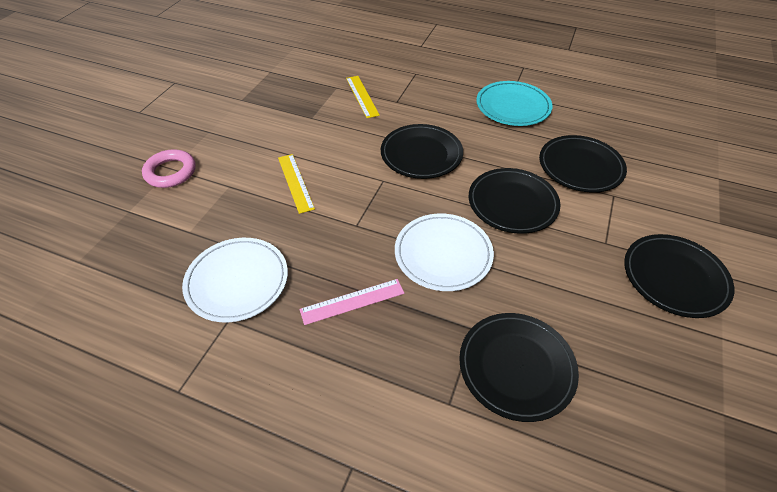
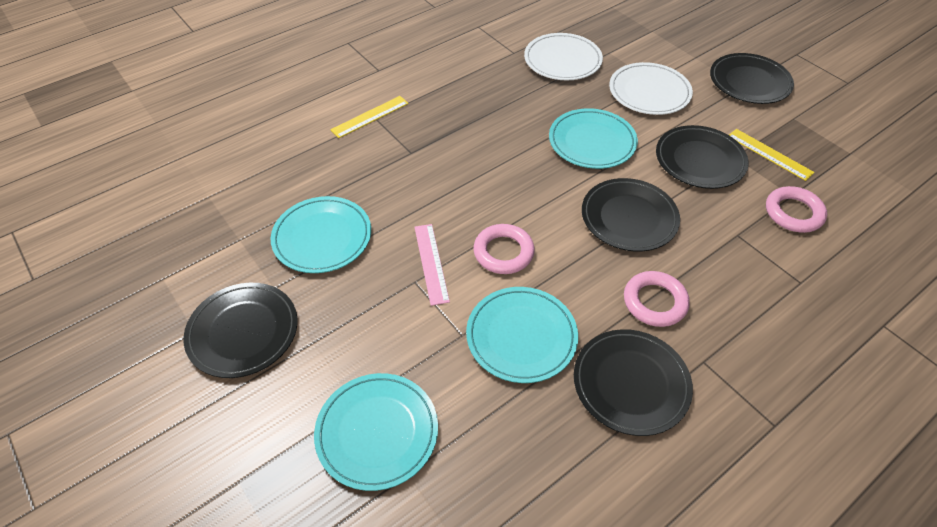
pink ring: 1 -> 3
turquoise plate: 1 -> 4

